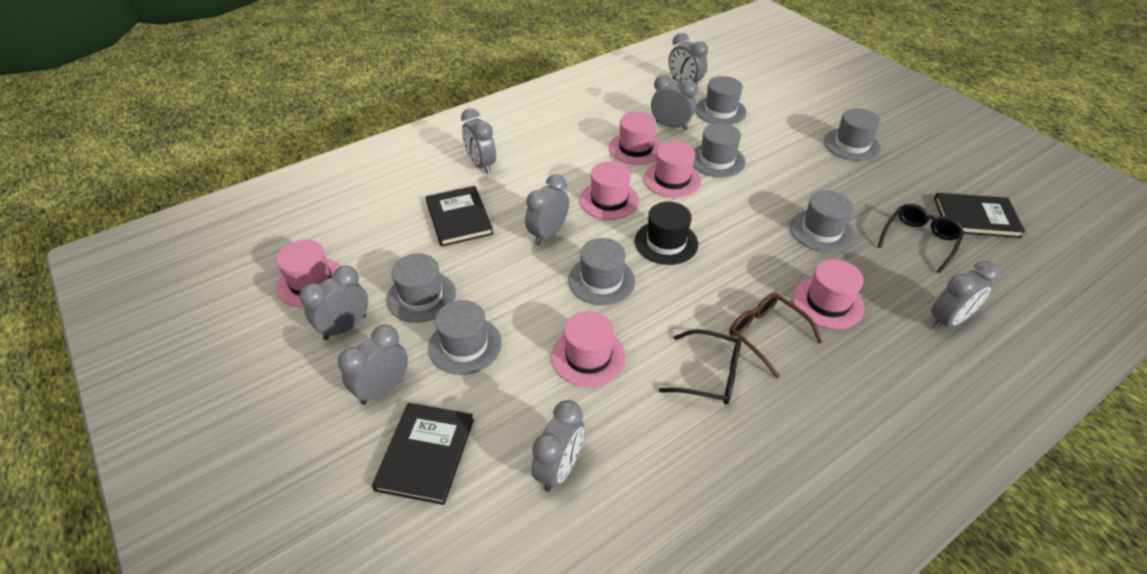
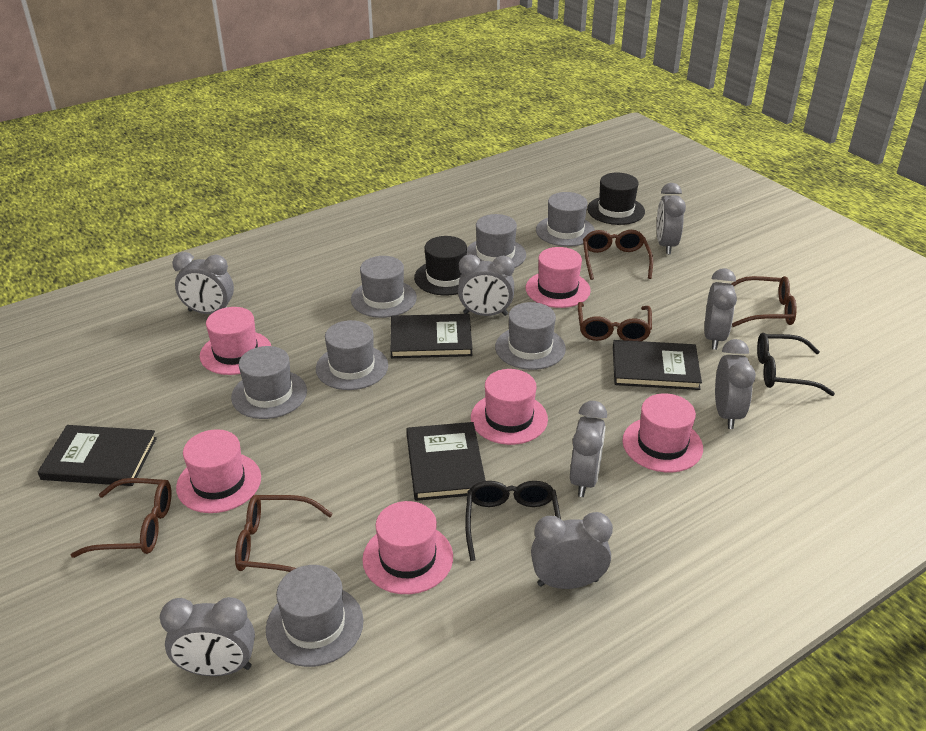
black book: 3 -> 4
black hat: 1 -> 2
brown glasses: 1 -> 5

